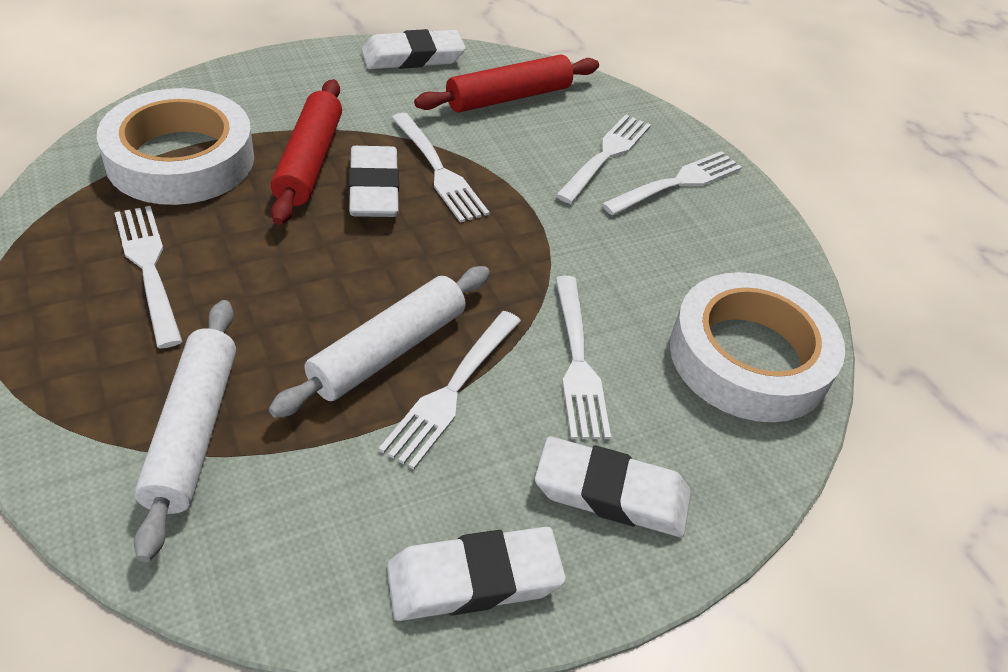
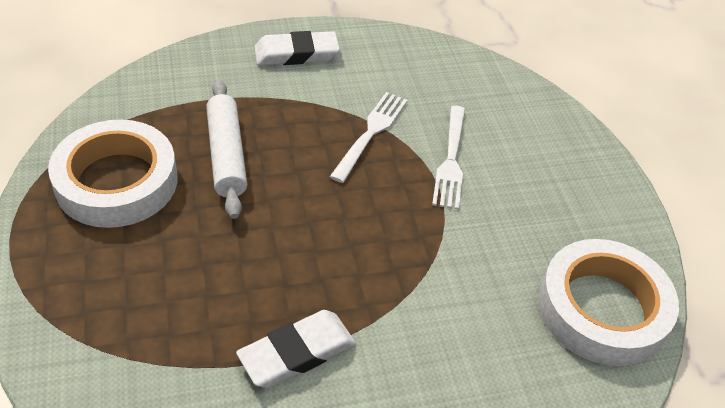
red rolling pin: 2 -> 0
white eraser: 4 -> 2
white fork: 6 -> 2
white rolling pin: 2 -> 1

